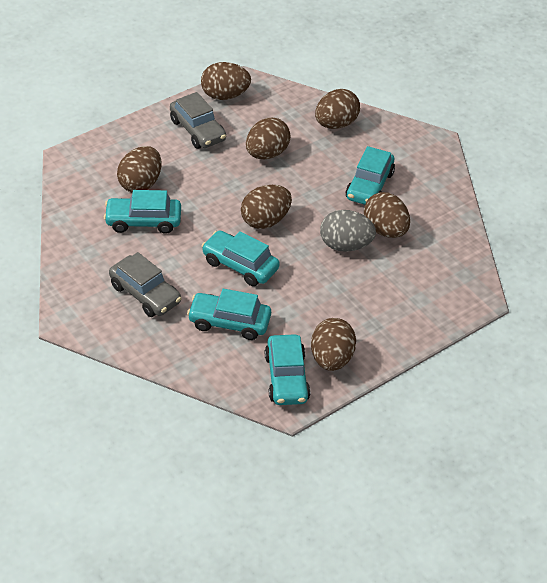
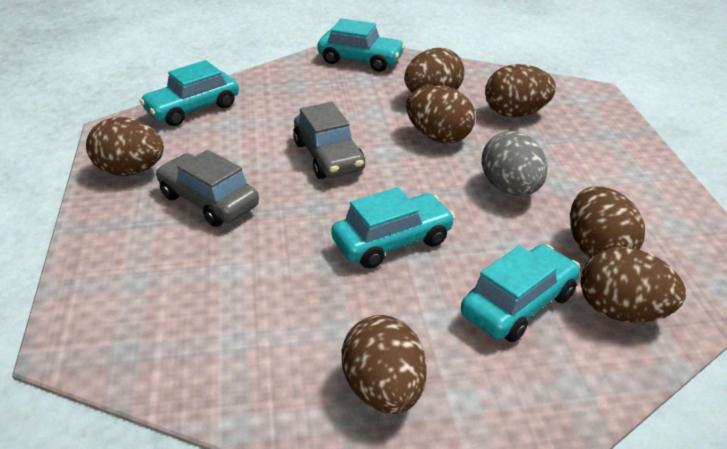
turquoise car: 5 -> 4

